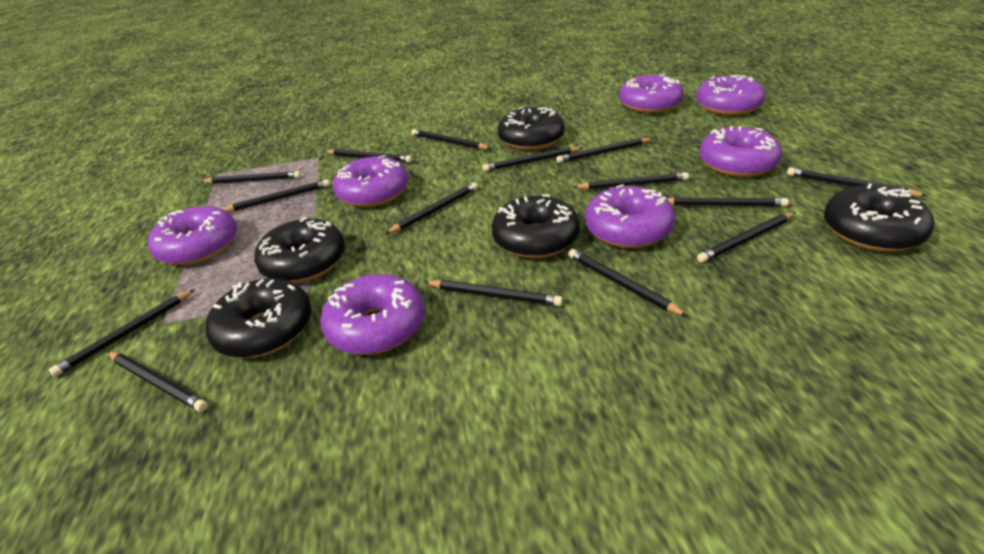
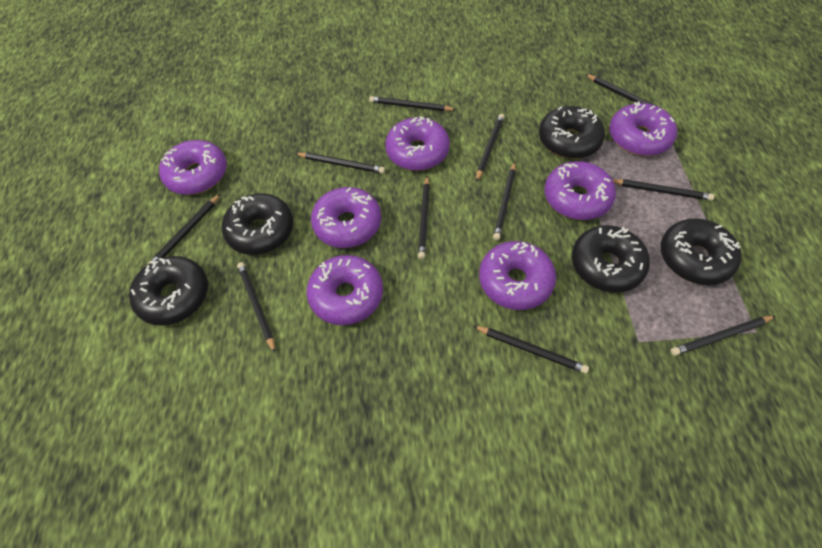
black pencil: 15 -> 11

